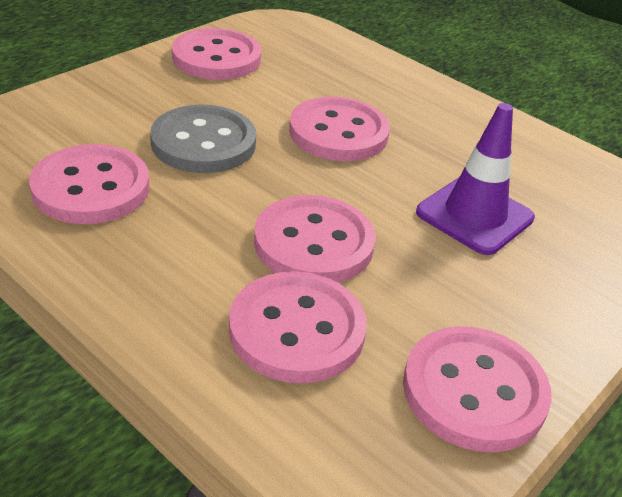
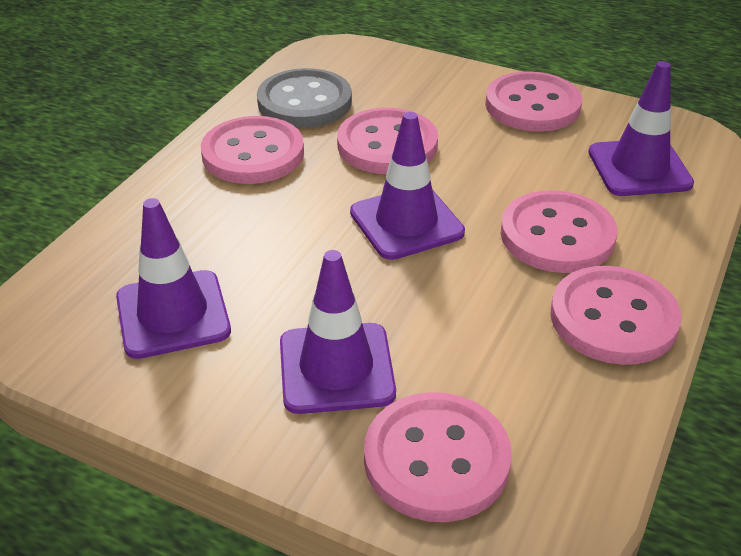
purple traffic cone: 1 -> 4

